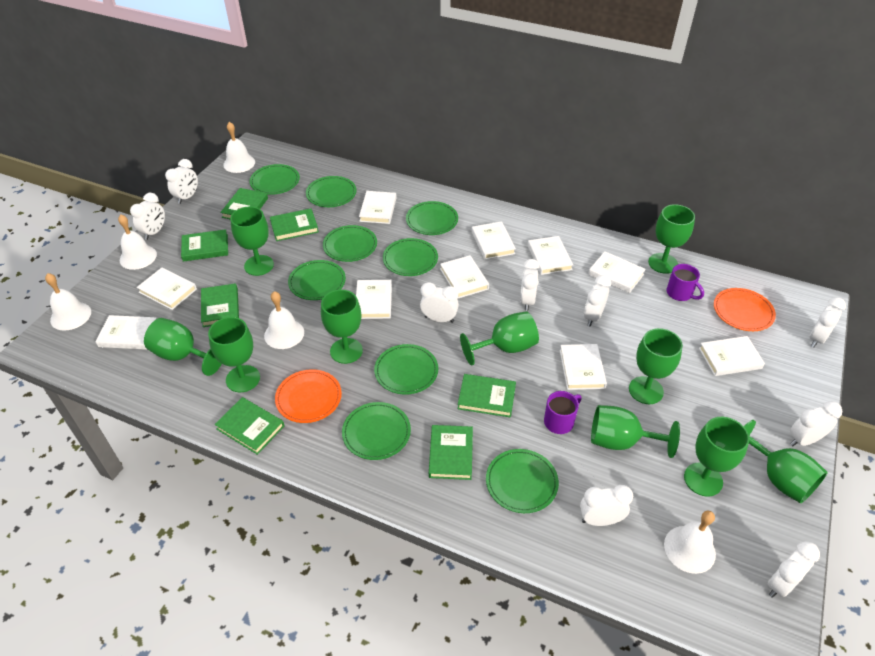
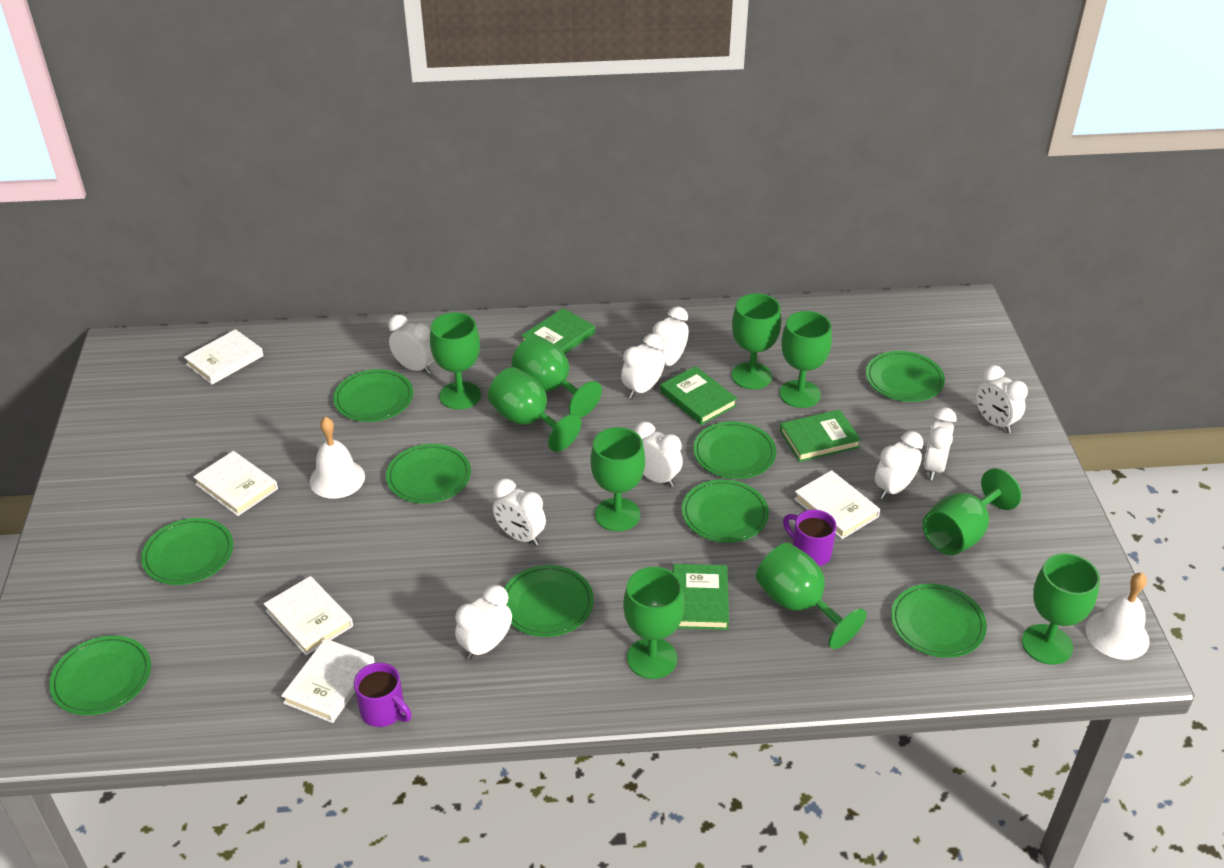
green book: 7 -> 4
orange plate: 2 -> 0
white bell: 5 -> 2
white book: 10 -> 5

